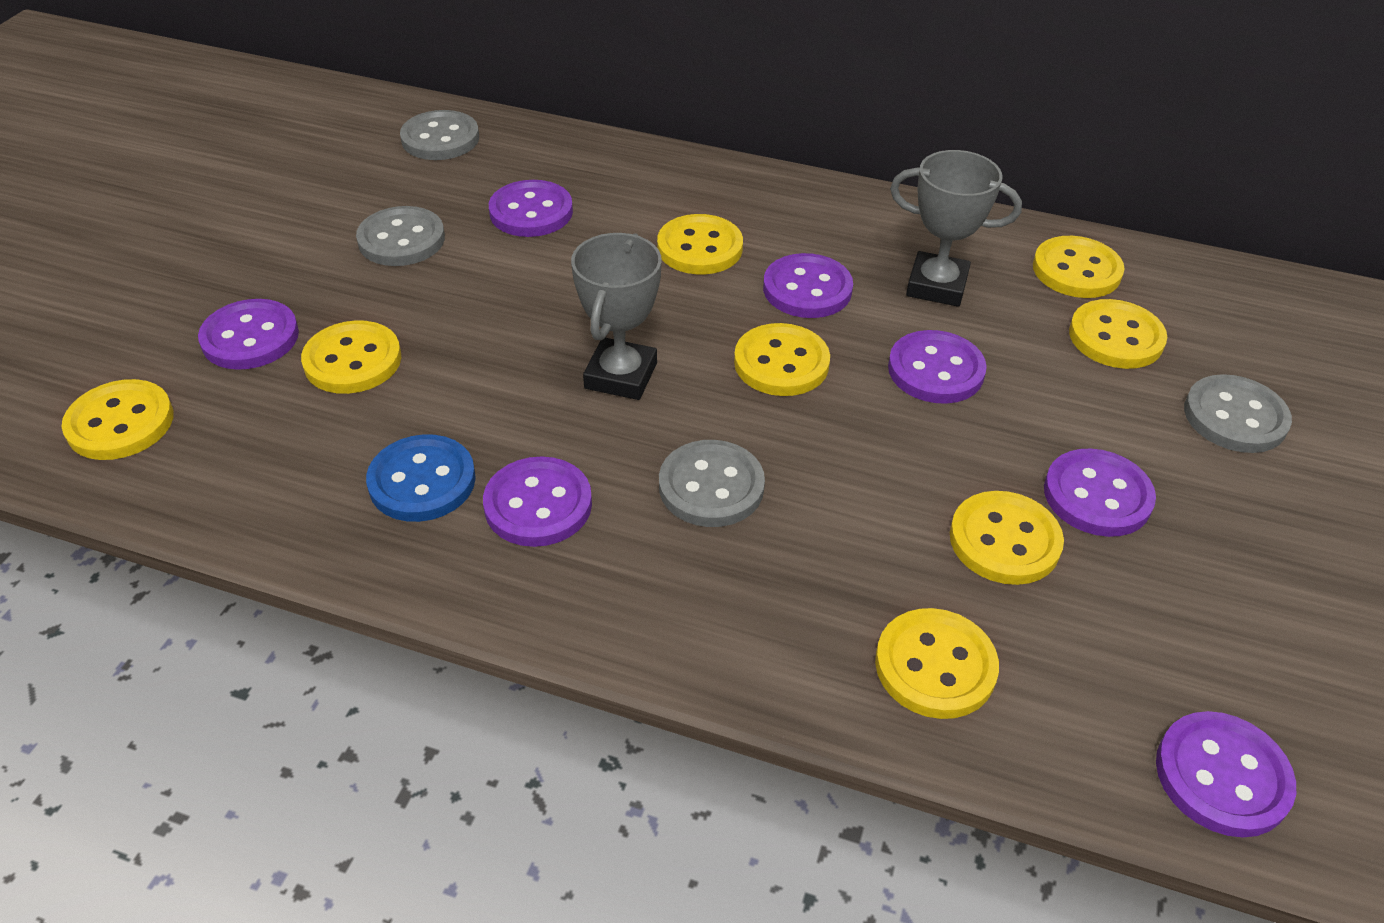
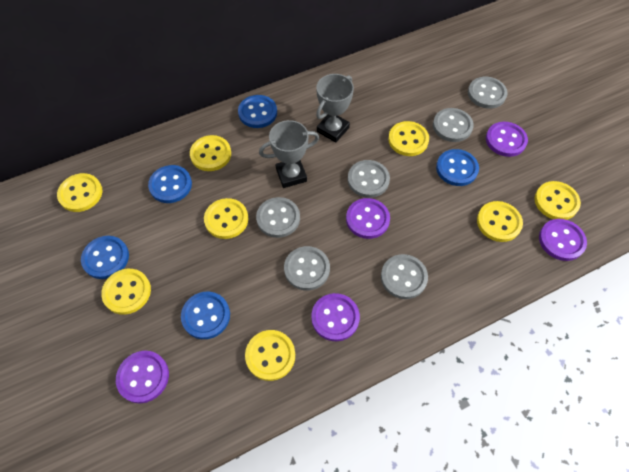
blue button: 1 -> 5
grey button: 4 -> 6
purple button: 7 -> 5

